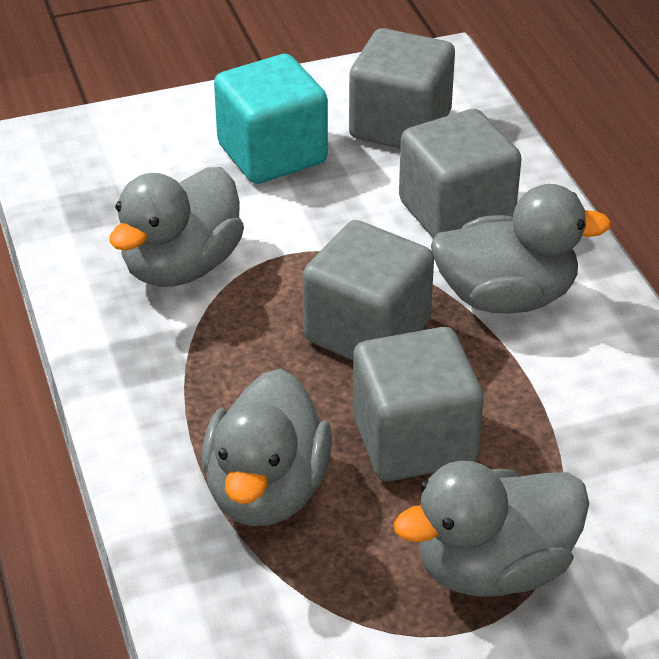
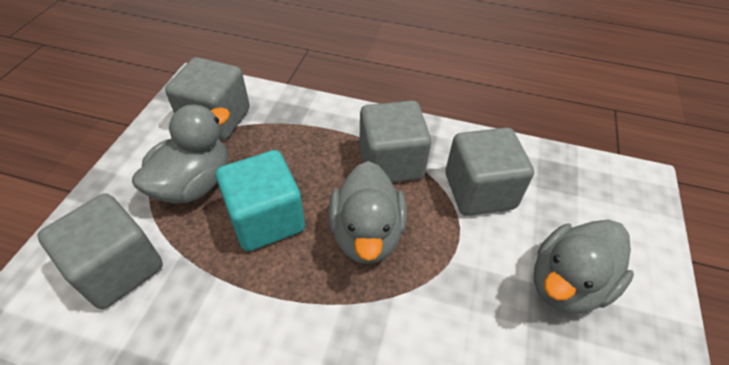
grey duck: 4 -> 3

